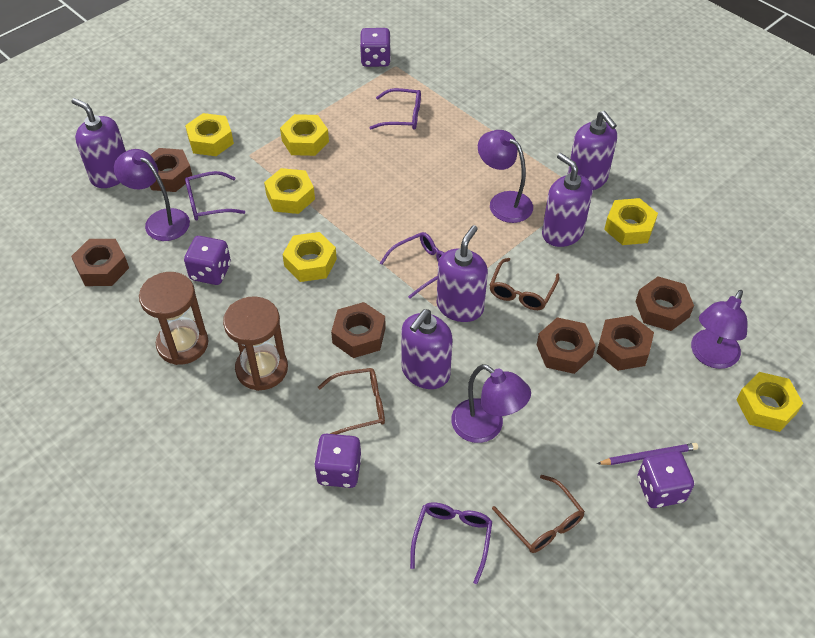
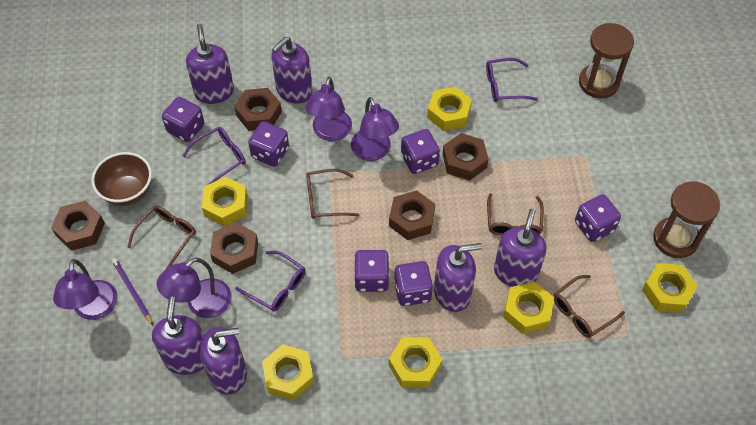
brown bowl: 0 -> 1
brown glasses: 3 -> 4
brown nut: 6 -> 5
purple dice: 4 -> 6
purple glasses: 4 -> 3
purple soap dispenser: 5 -> 6

